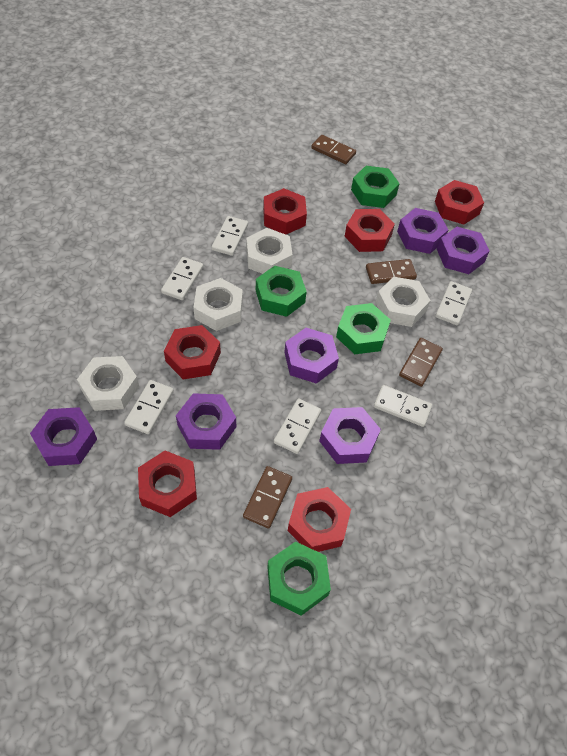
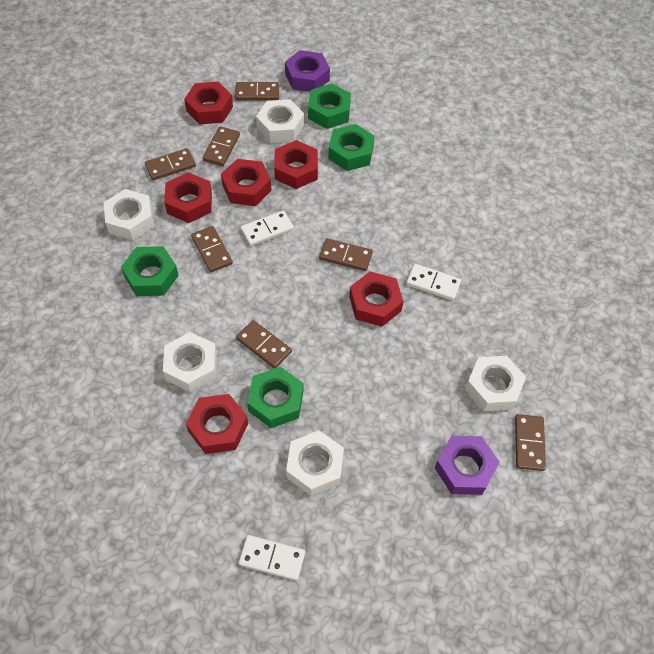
brown domino: 4 -> 7
purple nut: 6 -> 2
white domino: 6 -> 3
white nut: 4 -> 5

